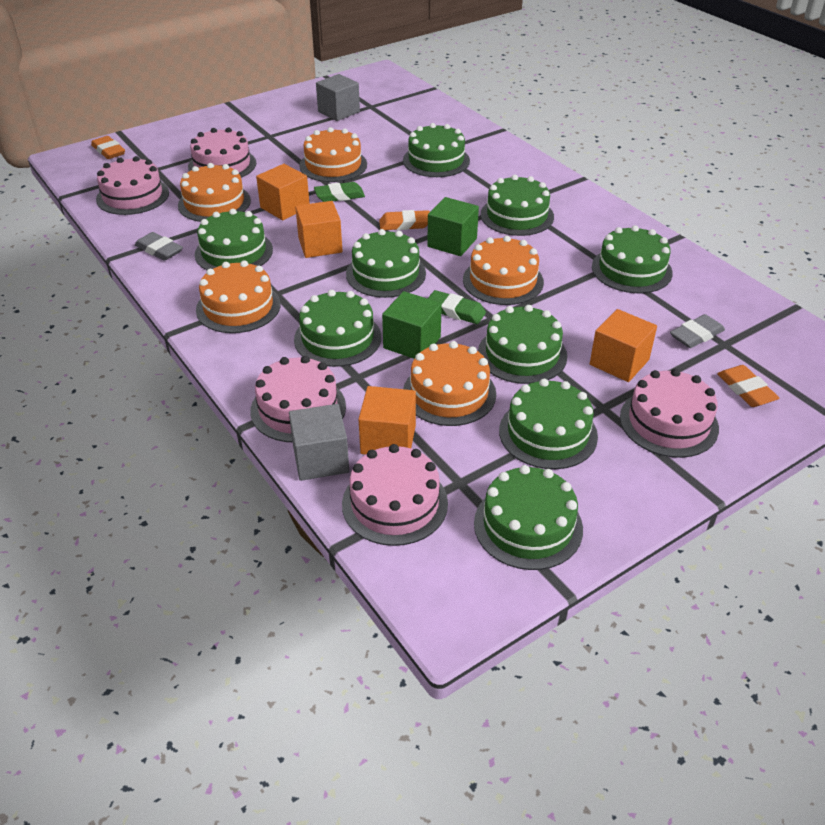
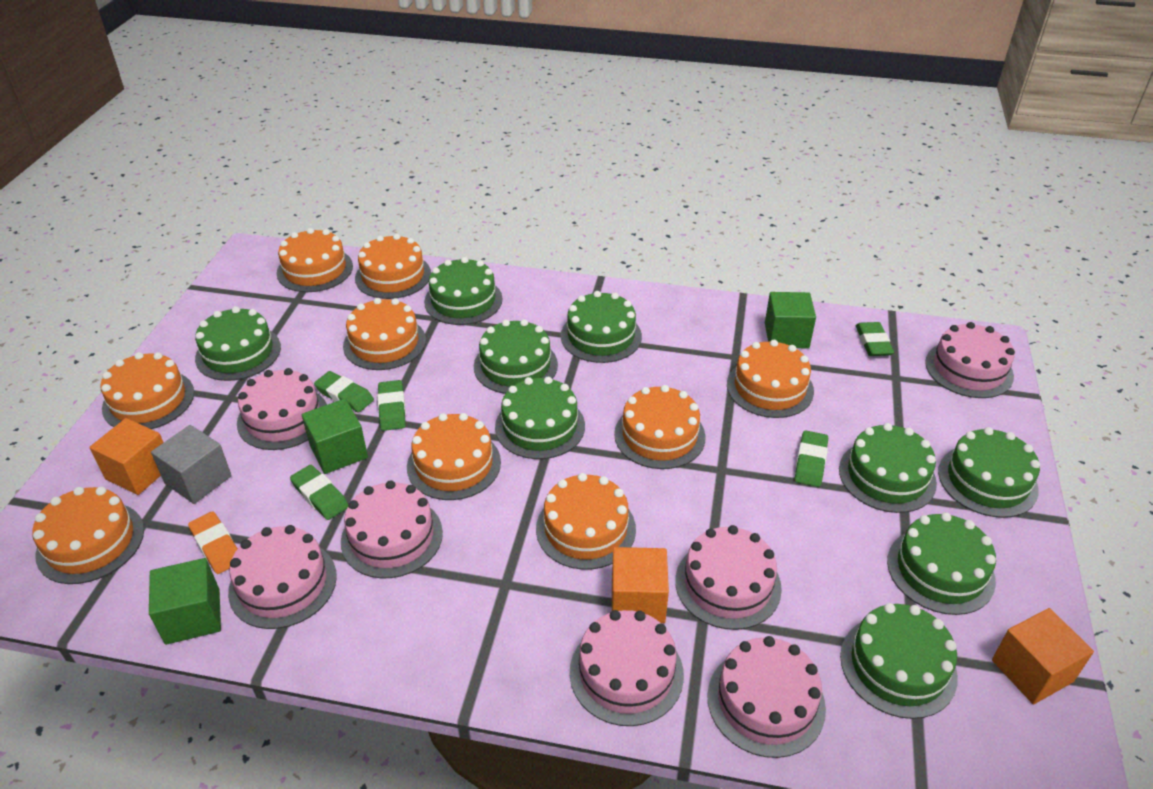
green cube: 2 -> 3
green eraser: 2 -> 5
grey cube: 2 -> 1
grey eraser: 2 -> 0
orange cake: 5 -> 9
orange cube: 4 -> 3
orange eraser: 3 -> 1
pink cake: 5 -> 7

